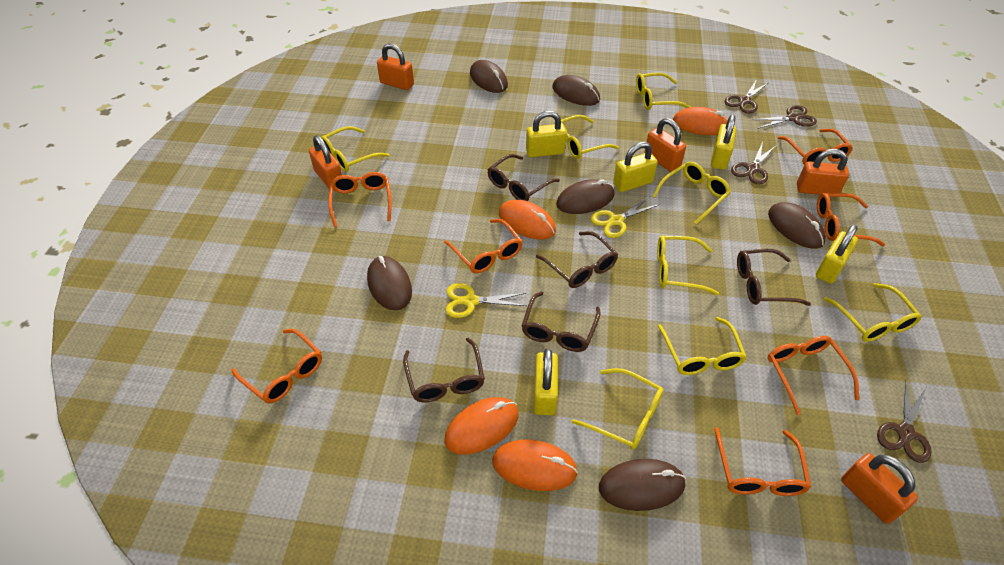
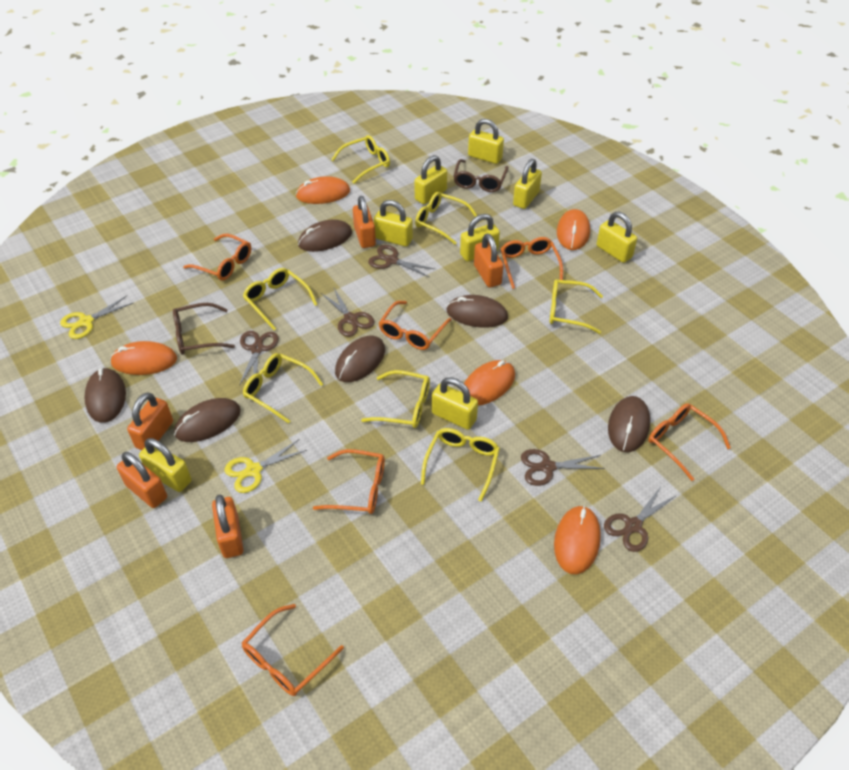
brown glasses: 5 -> 2
brown scissors: 4 -> 5
orange glasses: 7 -> 6
orange mouse: 4 -> 5
yellow glasses: 8 -> 7
yellow padlock: 5 -> 8

